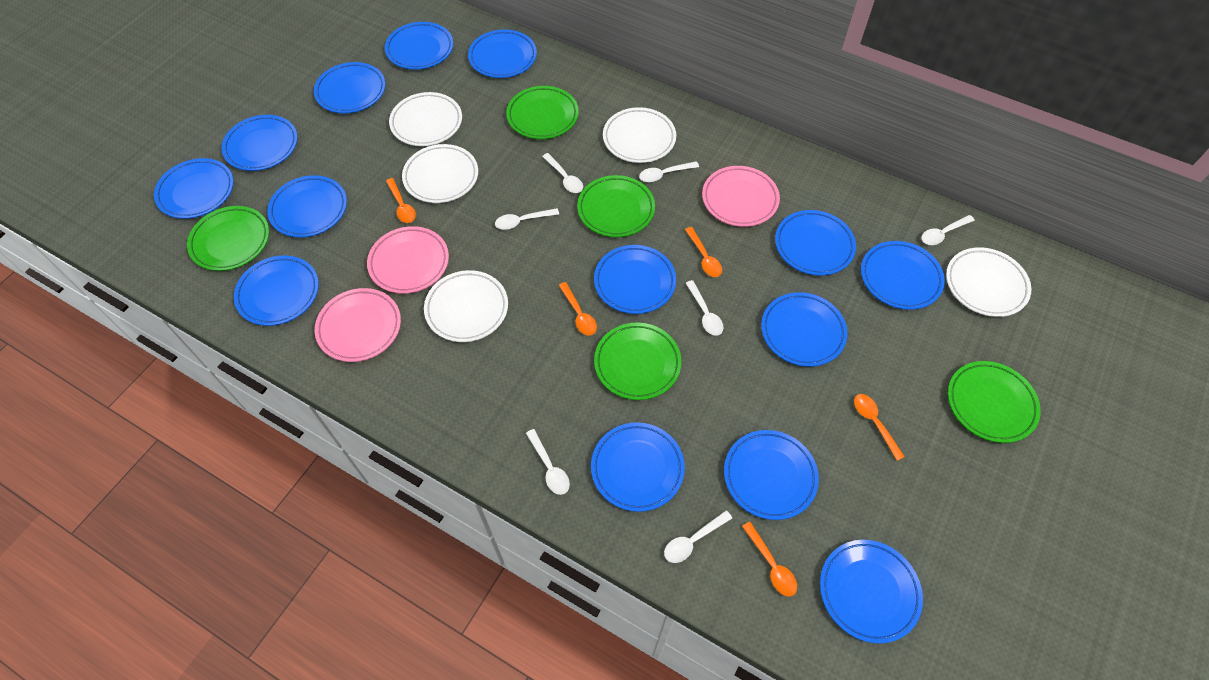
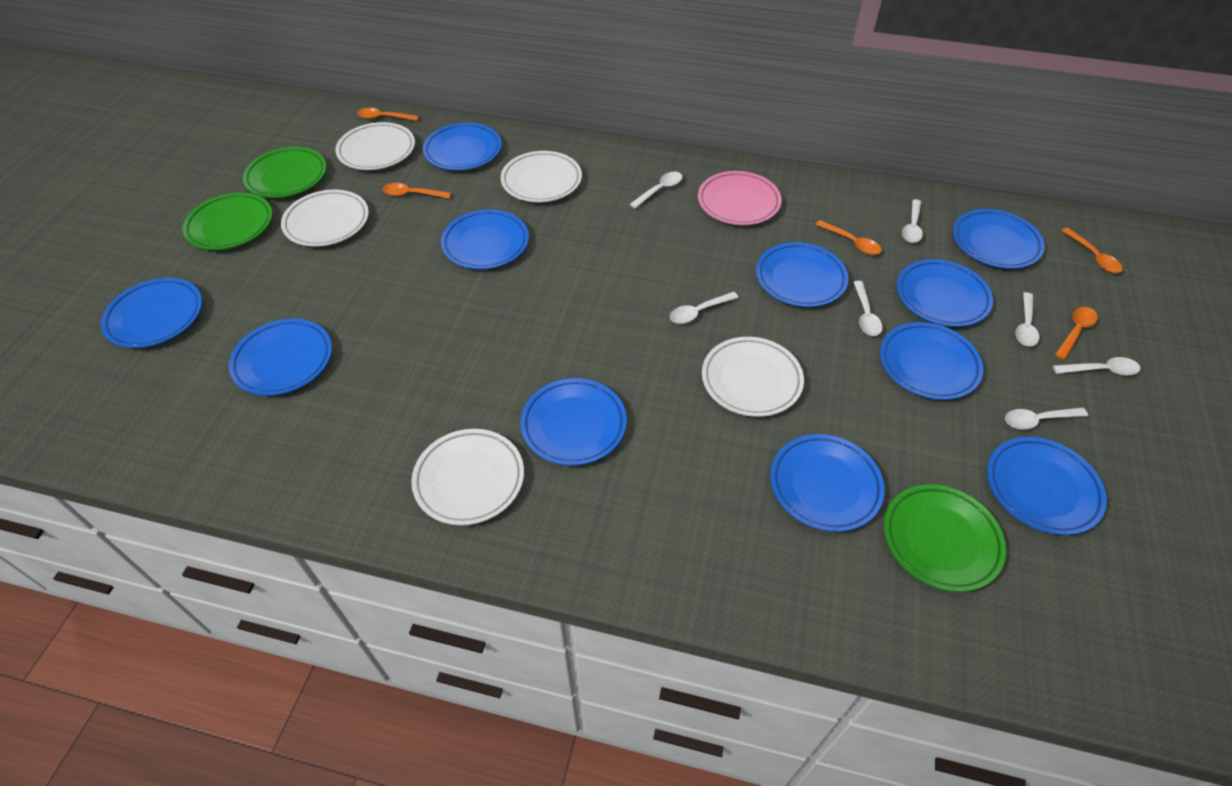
blue plate: 14 -> 11
green plate: 5 -> 3
pink plate: 3 -> 1

